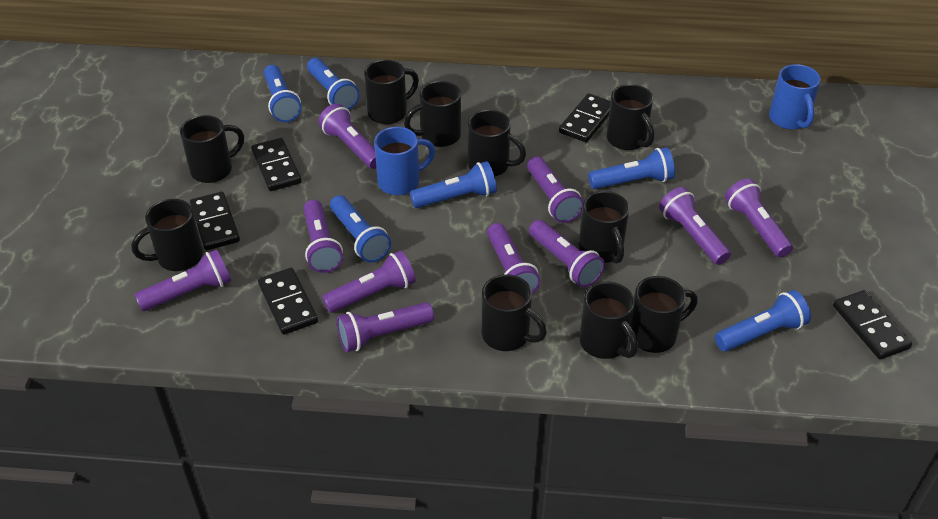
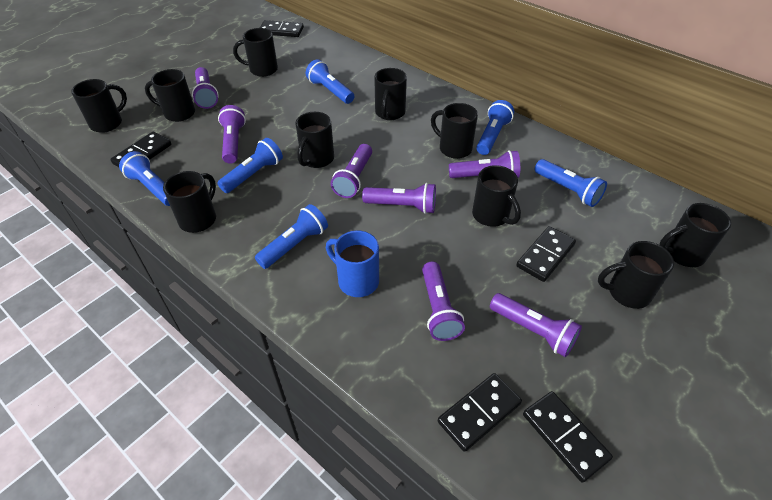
blue mug: 2 -> 1
purple flashlight: 10 -> 7

